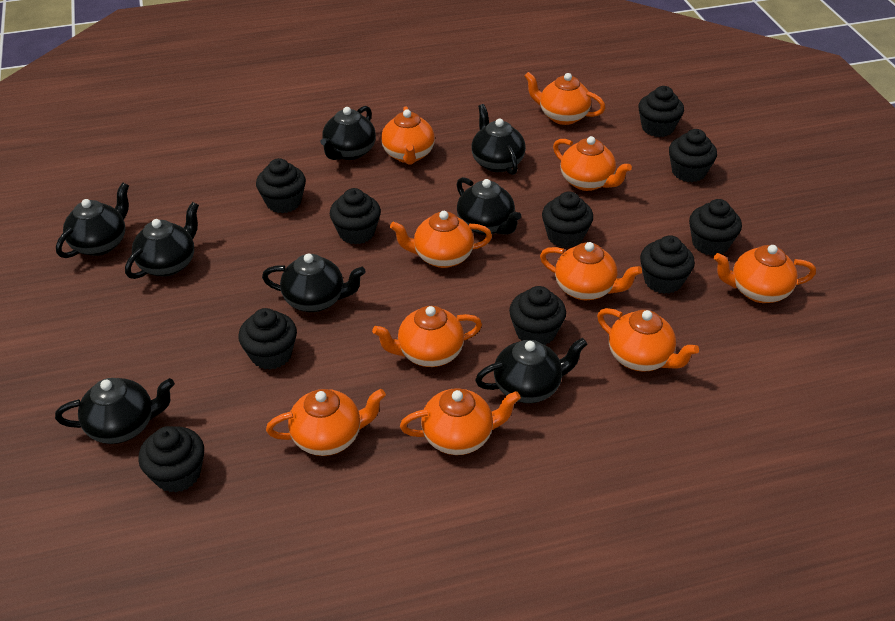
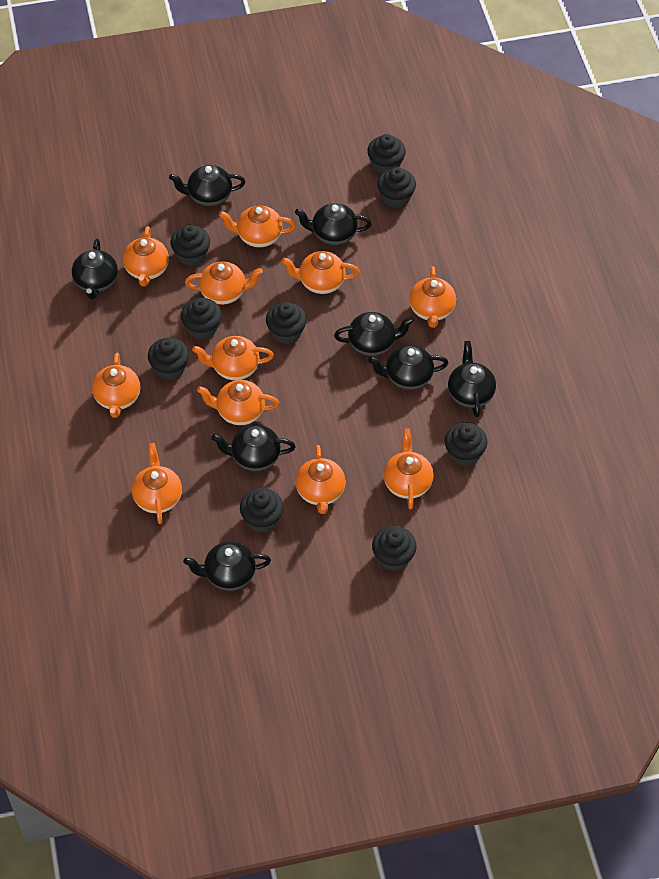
black cupcake: 10 -> 9
orange teapot: 10 -> 11

